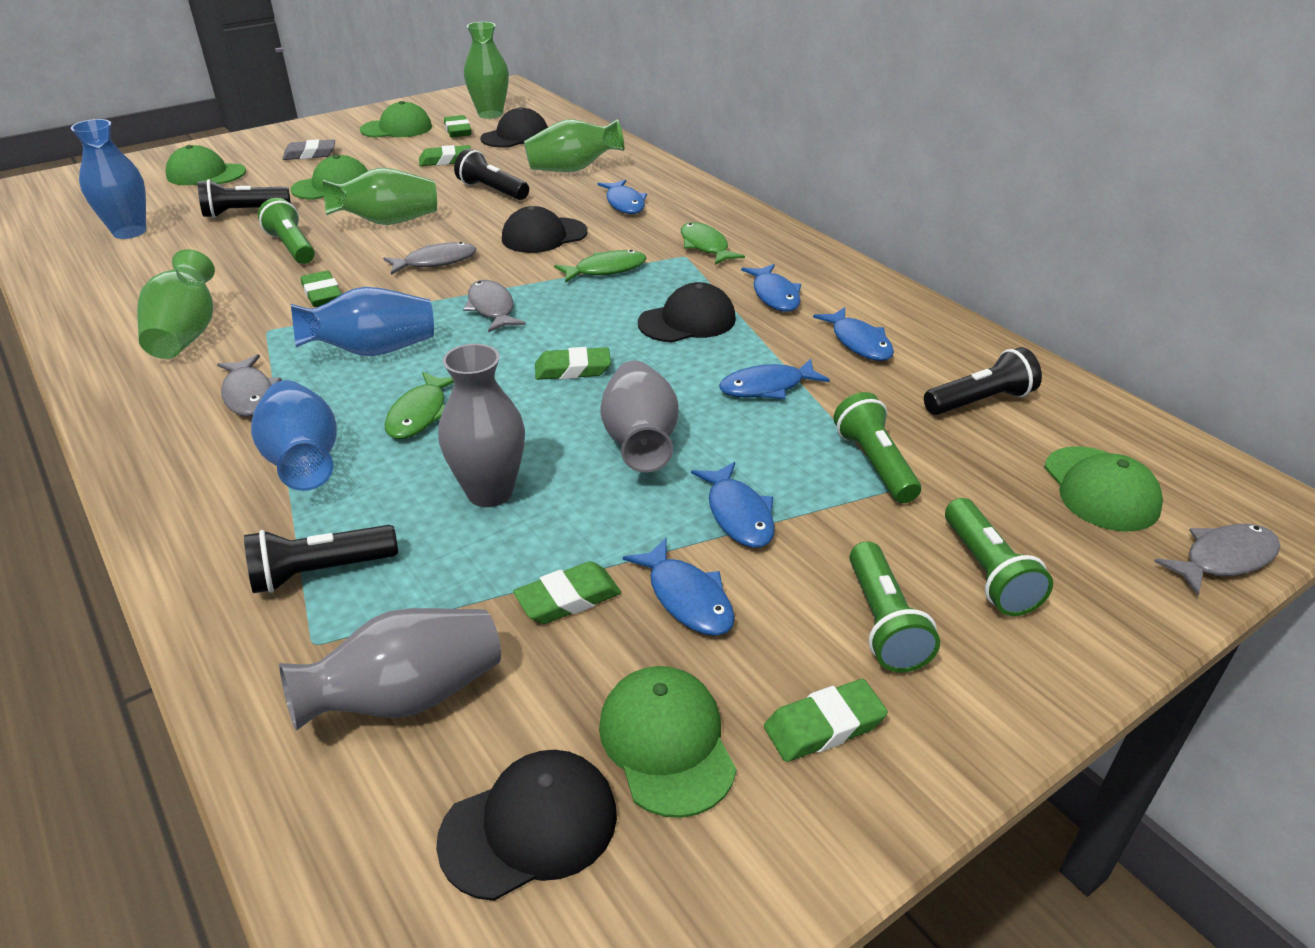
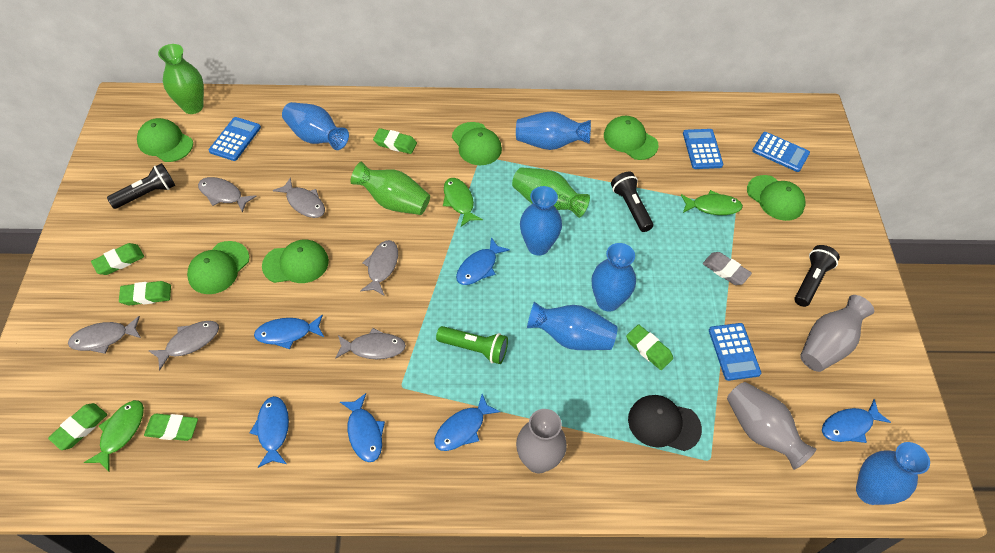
black cap: 4 -> 1
black flashlight: 4 -> 3
blue calculator: 0 -> 4
blue vase: 3 -> 6
green cap: 5 -> 6
green flashlight: 4 -> 1
green vase: 4 -> 3
grey fish: 4 -> 6

